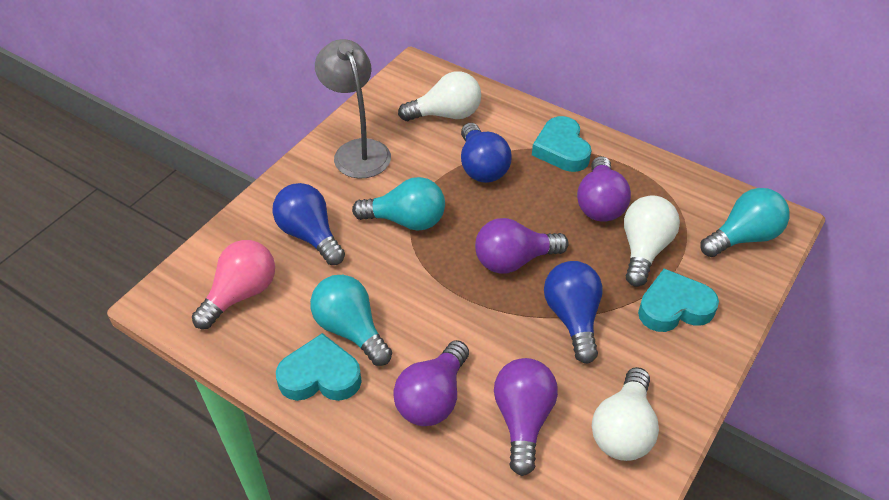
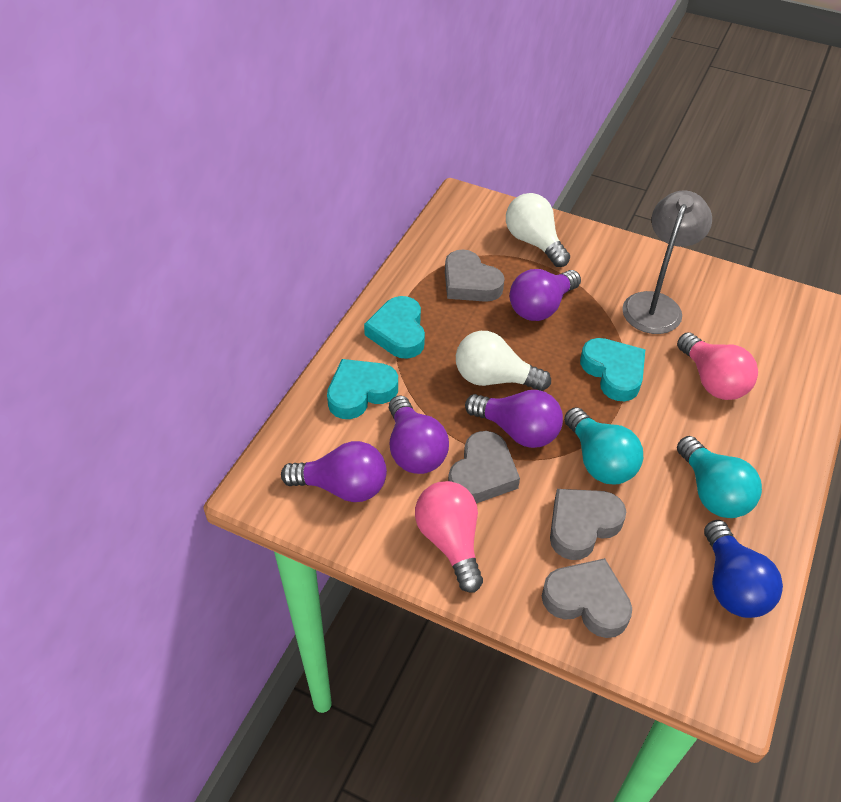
blue light bulb: 3 -> 1
grey heart: 0 -> 4
pink light bulb: 1 -> 2
turquoise light bulb: 3 -> 2
white light bulb: 3 -> 2

